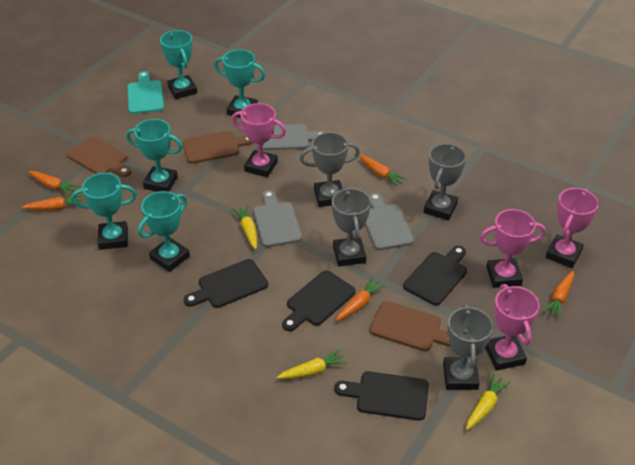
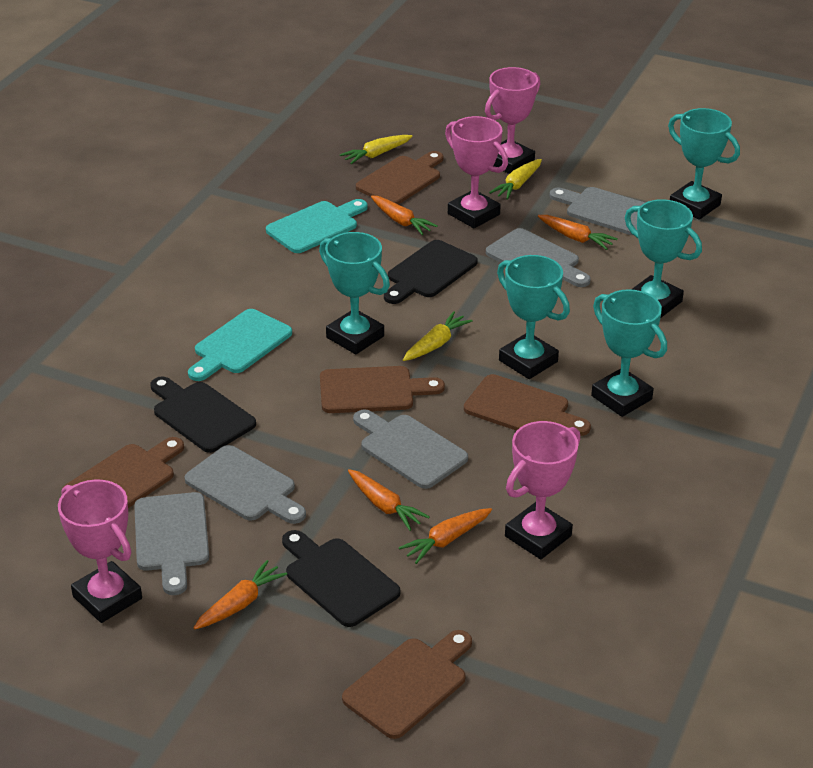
black cutting board: 4 -> 3
brown cutting board: 3 -> 5
grey cutting board: 3 -> 5
grey trophy: 4 -> 0
turquoise cutting board: 1 -> 2

